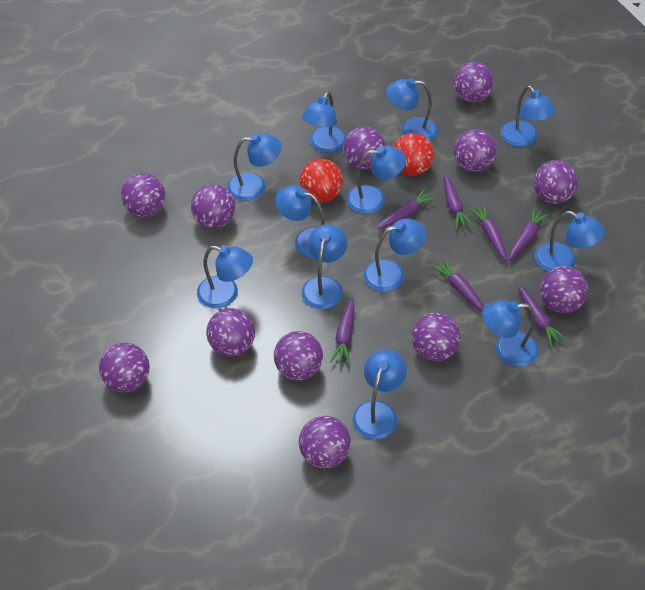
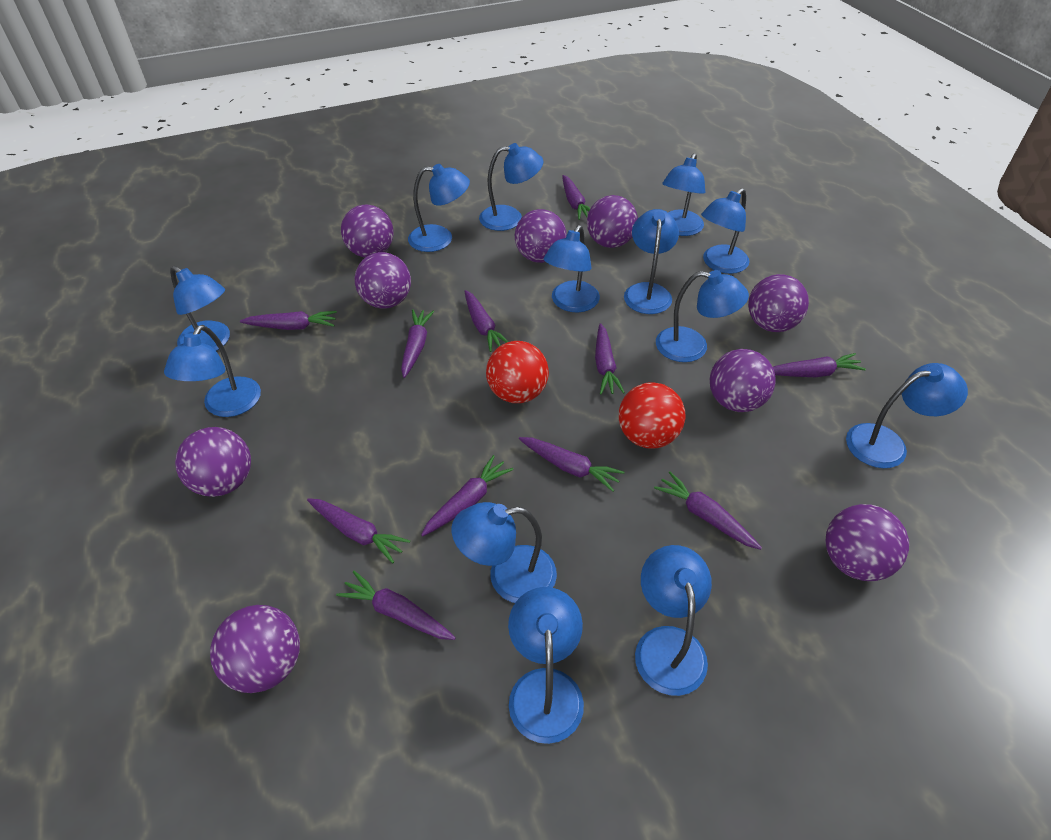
blue lamp: 12 -> 13
purple ball: 12 -> 9
purple carrot: 7 -> 11

